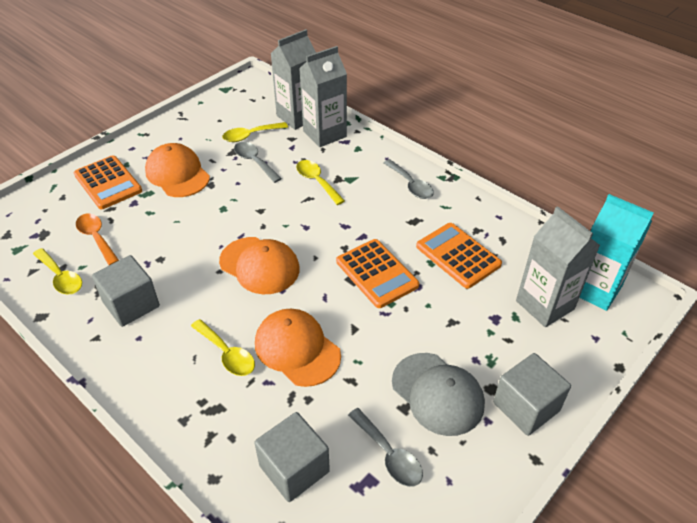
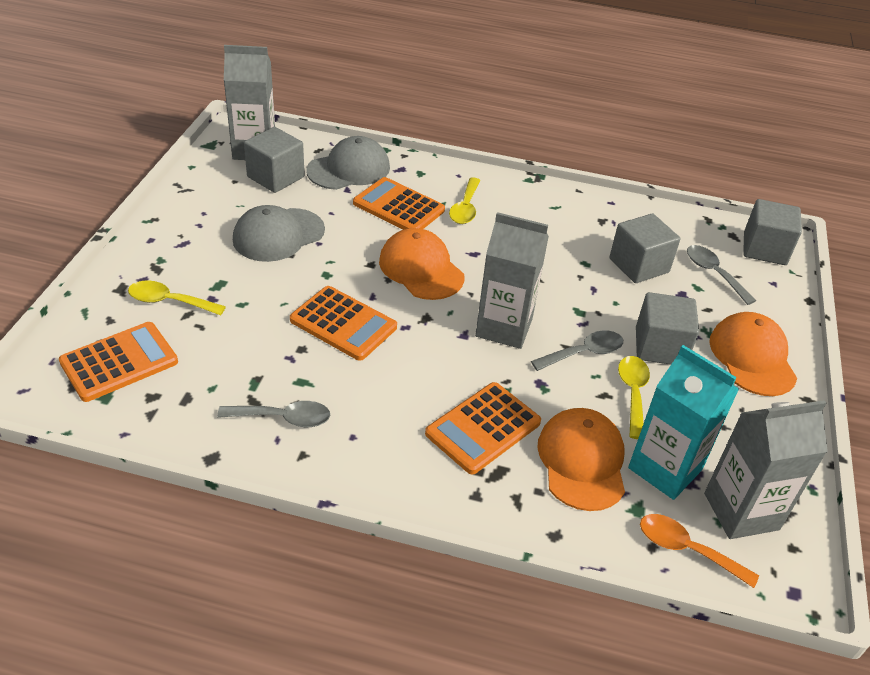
grey cap: 1 -> 2
grey cube: 3 -> 4
orange calculator: 3 -> 4
yellow spoon: 4 -> 3

